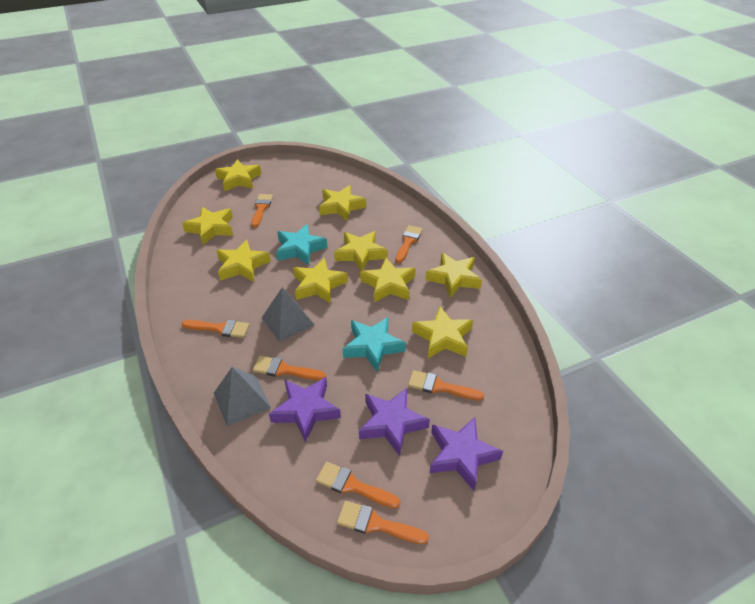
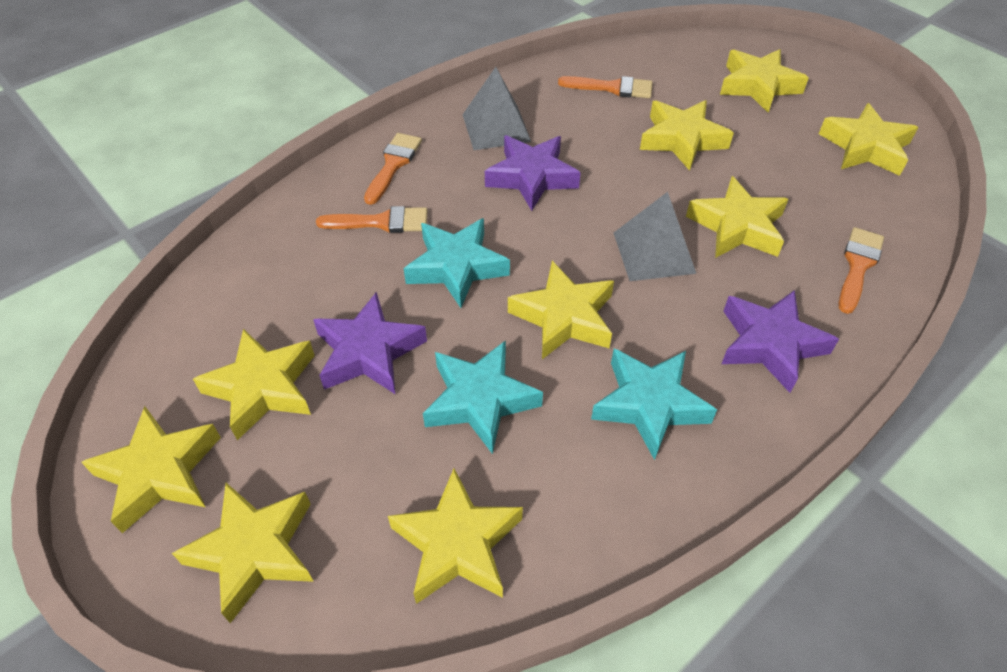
orange brush: 7 -> 4
turquoise star: 2 -> 3

